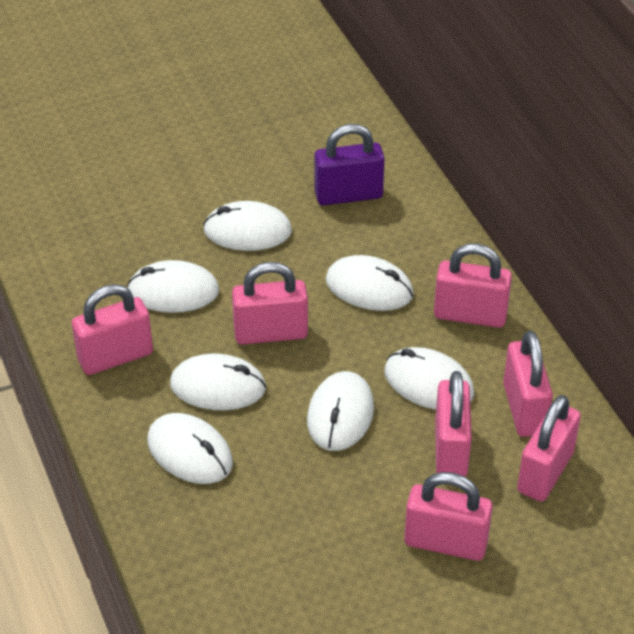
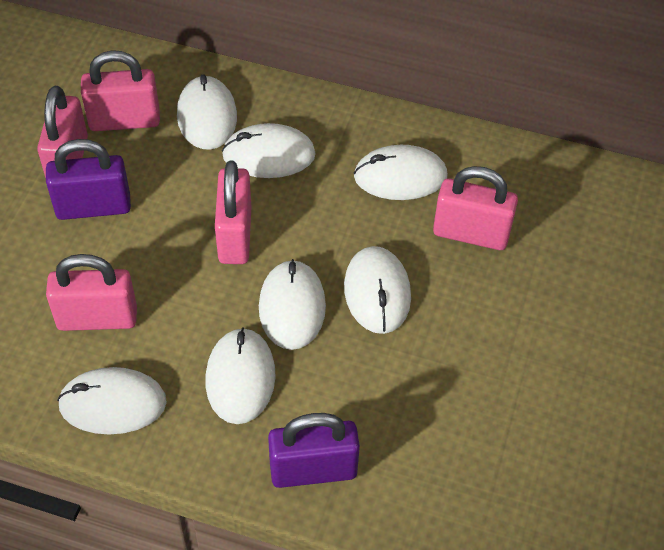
pink padlock: 7 -> 5
purple padlock: 1 -> 2

